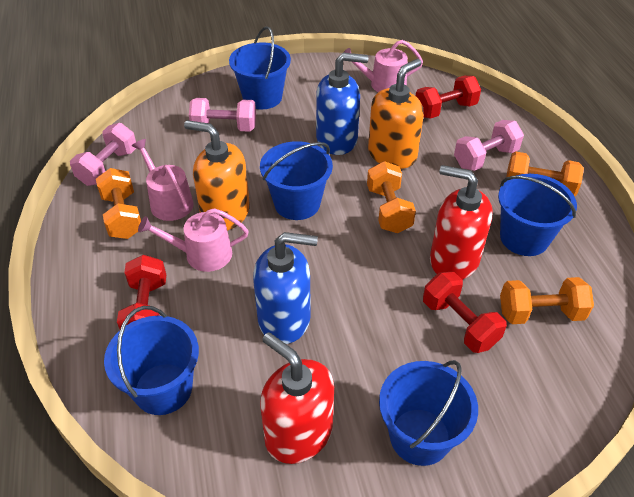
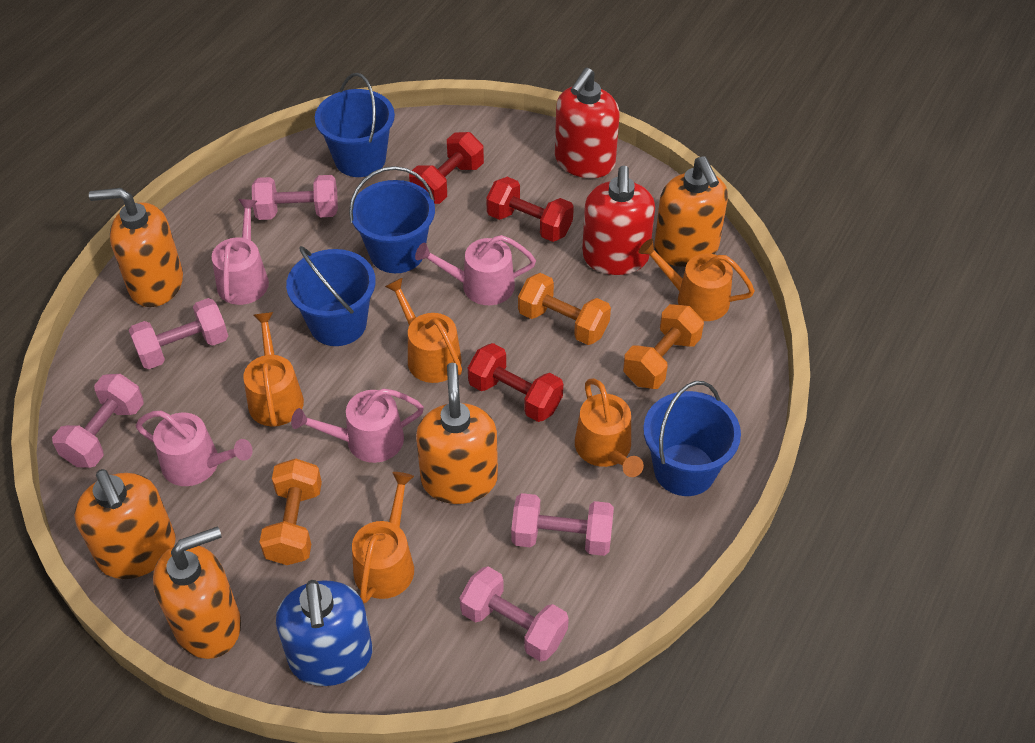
blue bucket: 5 -> 4
blue soap dispenser: 2 -> 1
orange dumbbell: 4 -> 3
orange soap dispenser: 2 -> 5
orange watering can: 0 -> 5
pink dumbbell: 3 -> 5
pink watering can: 3 -> 4

